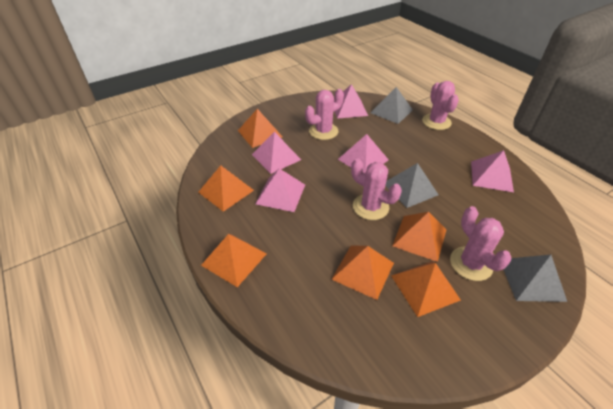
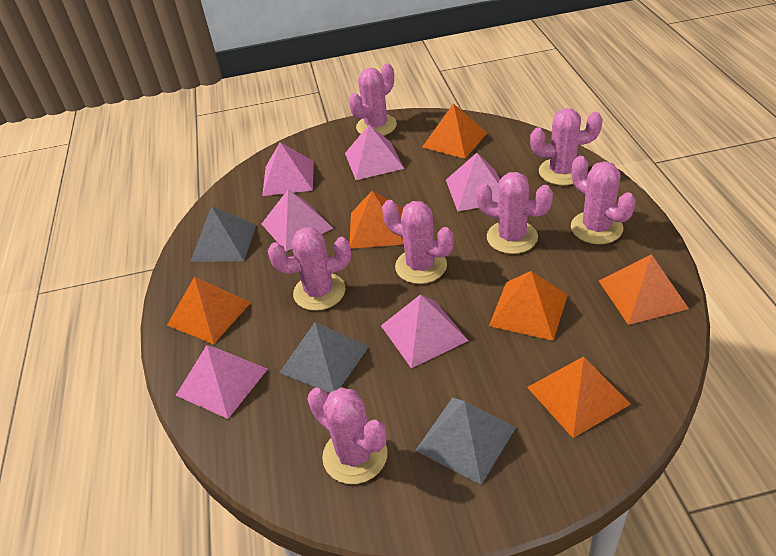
pink cactus: 4 -> 7
pink pyramid: 5 -> 6

